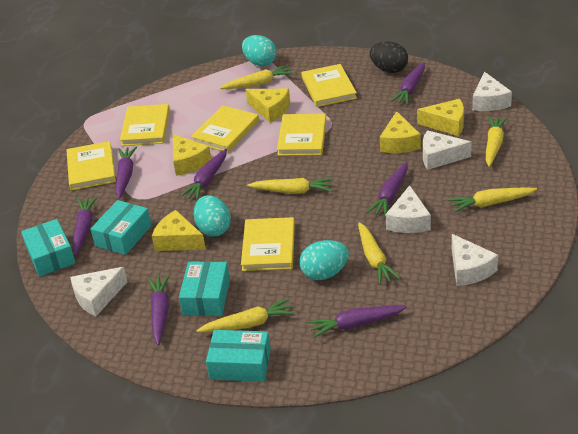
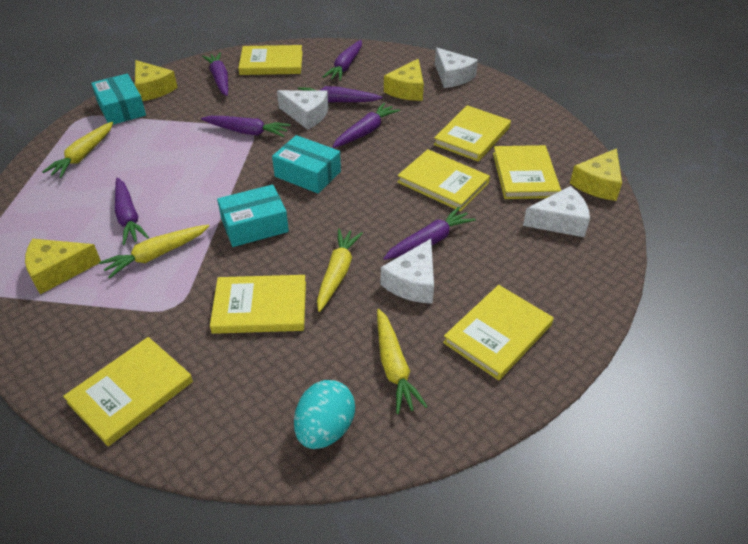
black egg: 1 -> 0
turquoise box: 4 -> 3
turquoise egg: 3 -> 1
white cheese: 5 -> 4
yellow book: 6 -> 7
yellow carrot: 6 -> 4
yellow cheese: 5 -> 4

